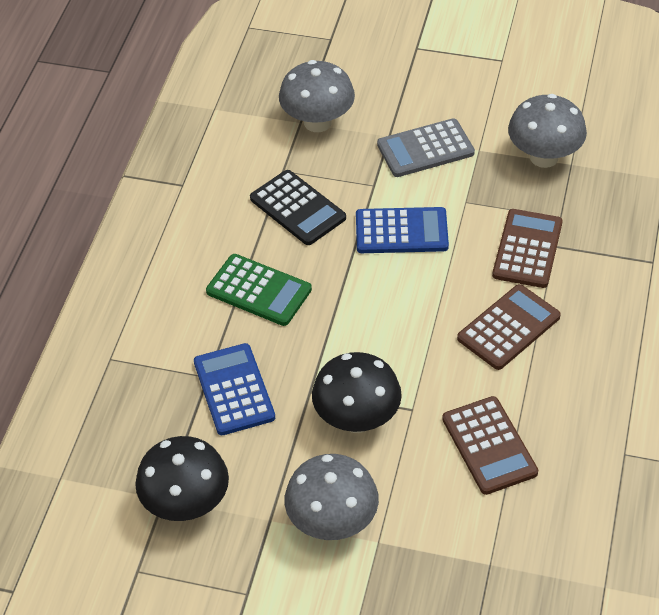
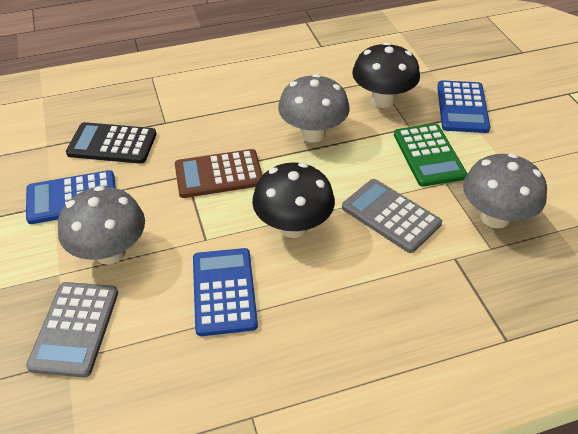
blue calculator: 2 -> 3
brown calculator: 3 -> 1
grey calculator: 1 -> 2

